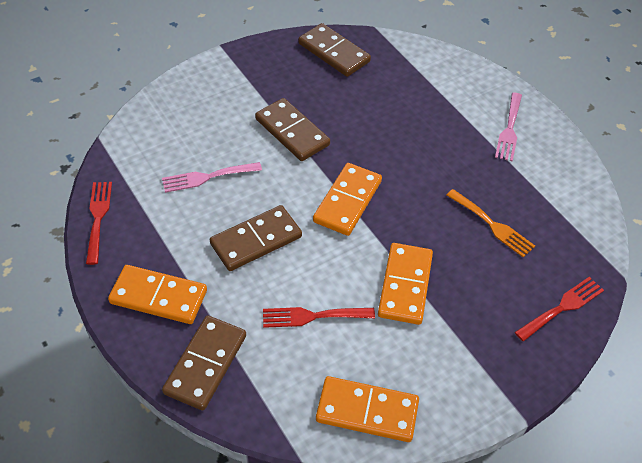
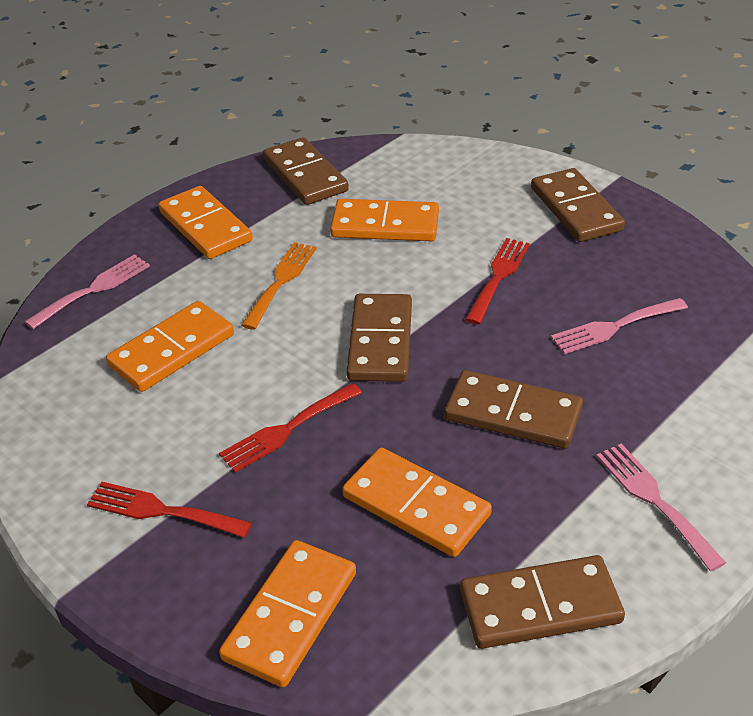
brown domino: 4 -> 5
orange domino: 4 -> 5
pink fork: 2 -> 3

